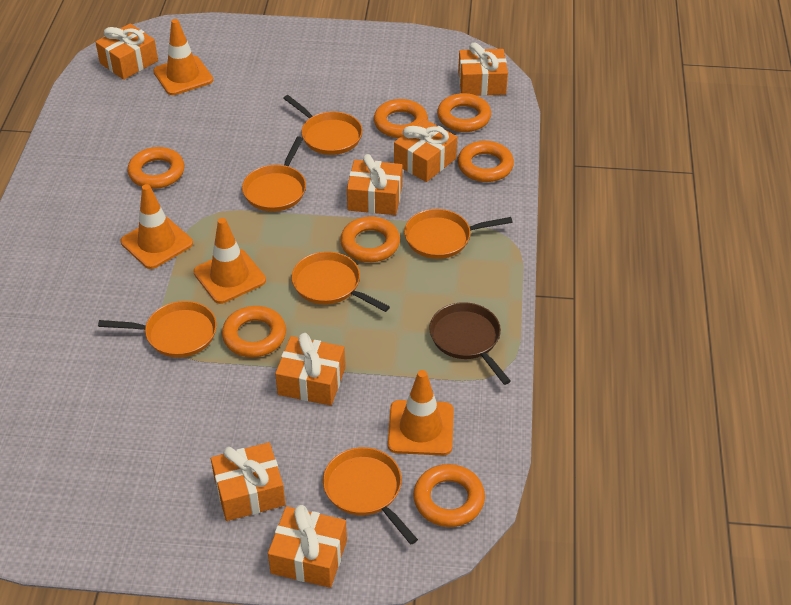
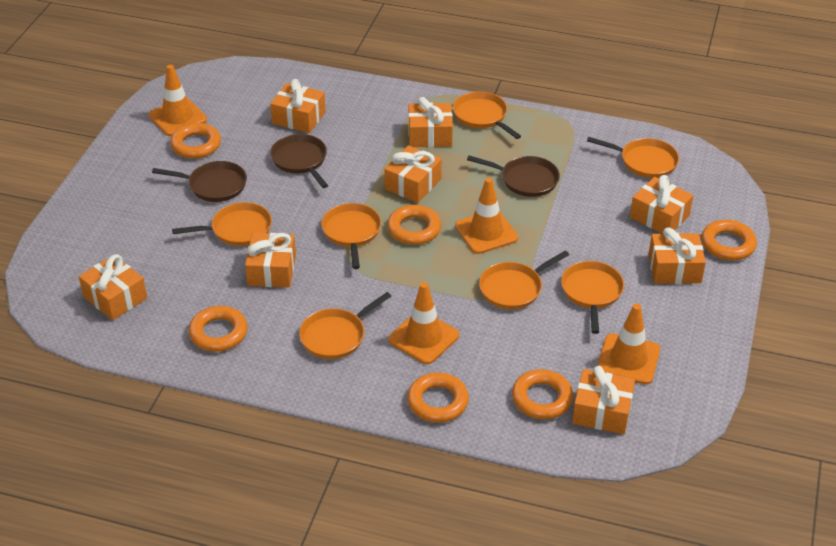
brown pan: 1 -> 3
orange gift: 7 -> 8
orange pan: 6 -> 7
orange ring: 7 -> 6

